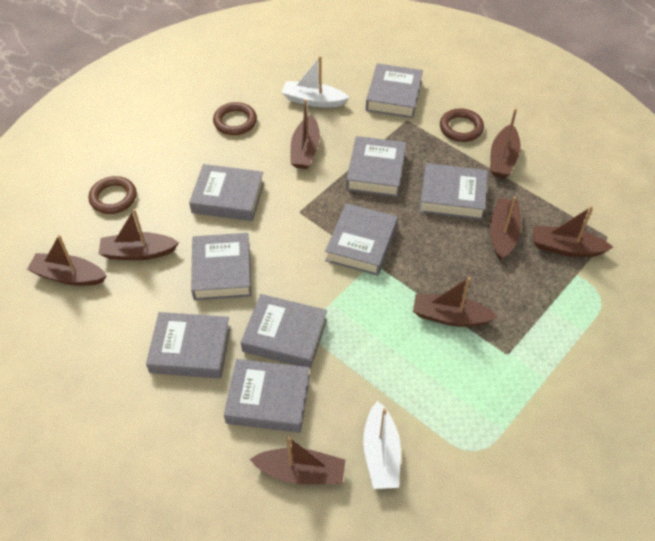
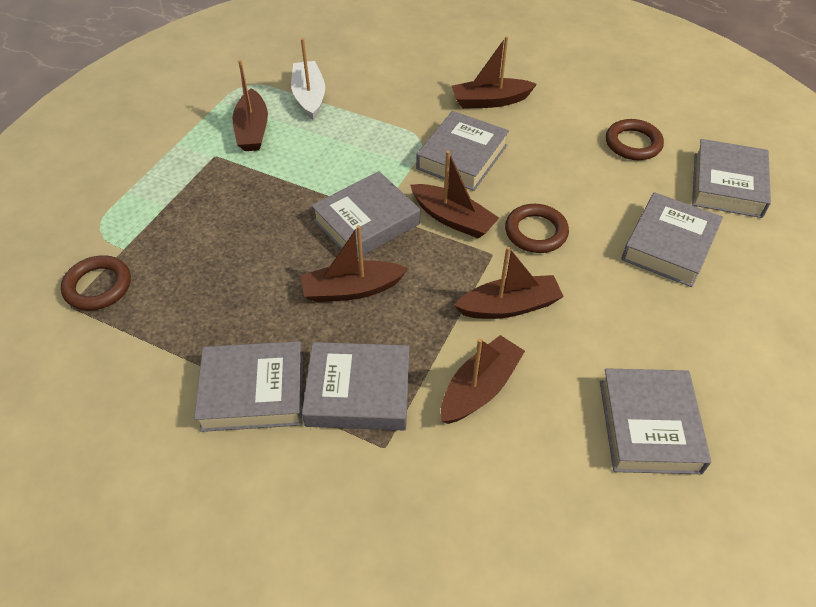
brown boat: 8 -> 6
grey book: 9 -> 7
white boat: 2 -> 1

